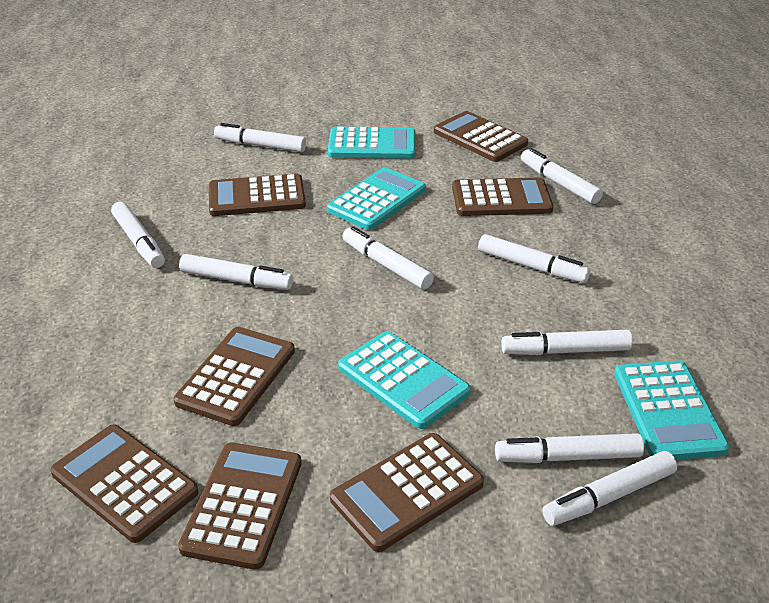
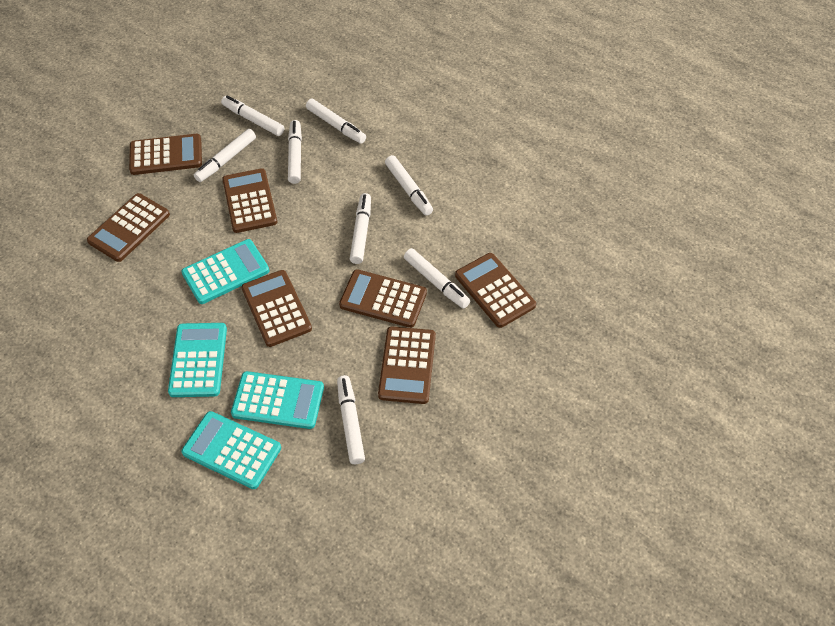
white marker: 9 -> 8

